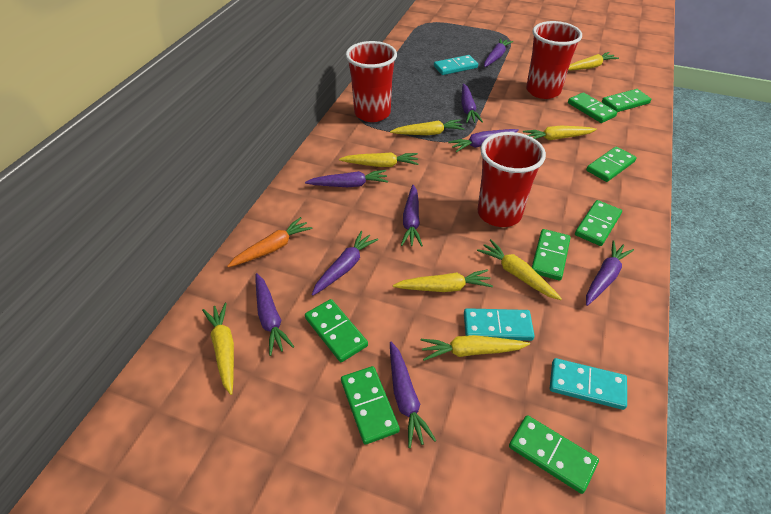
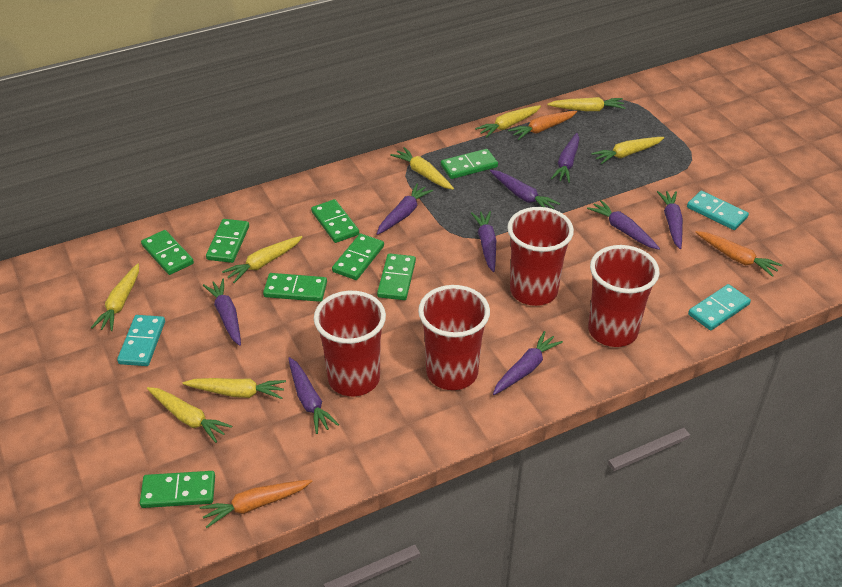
orange carrot: 1 -> 3
red cup: 3 -> 4

